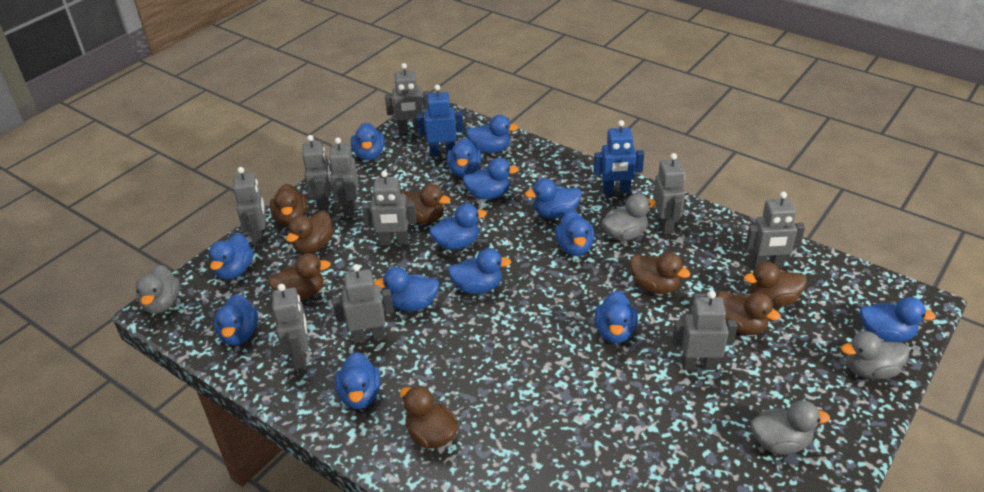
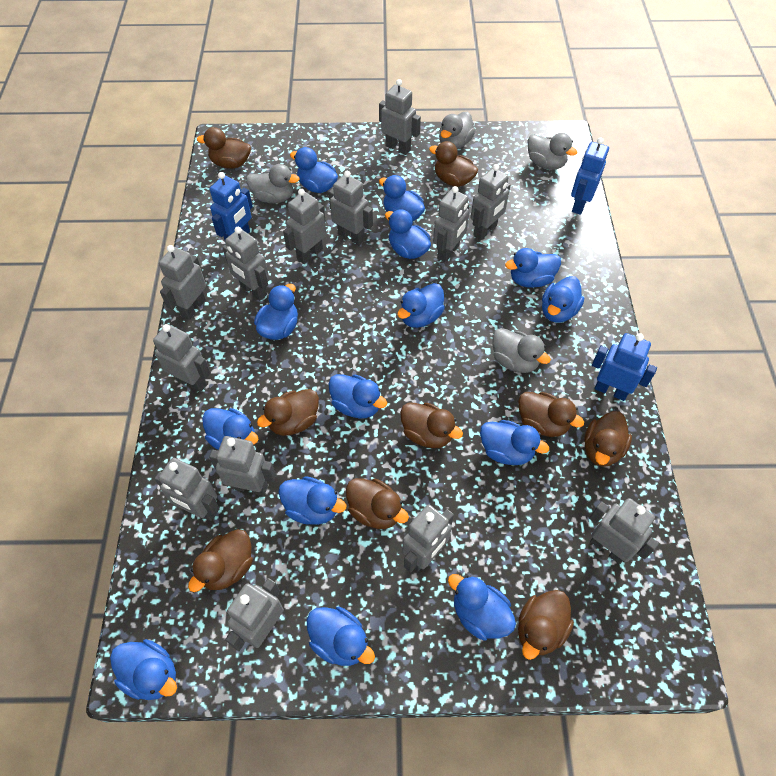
blue robot: 2 -> 3
brown duck: 8 -> 9
grey robot: 10 -> 13

